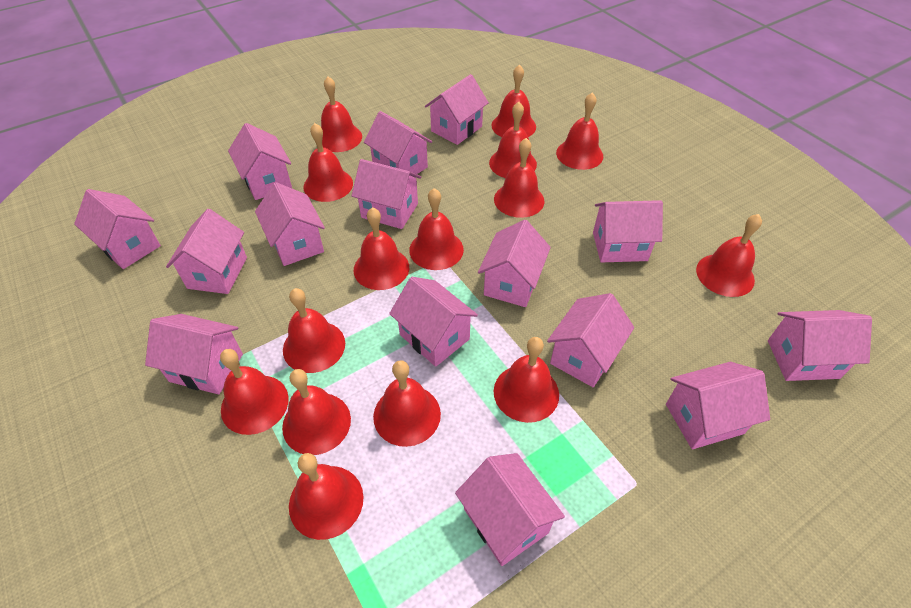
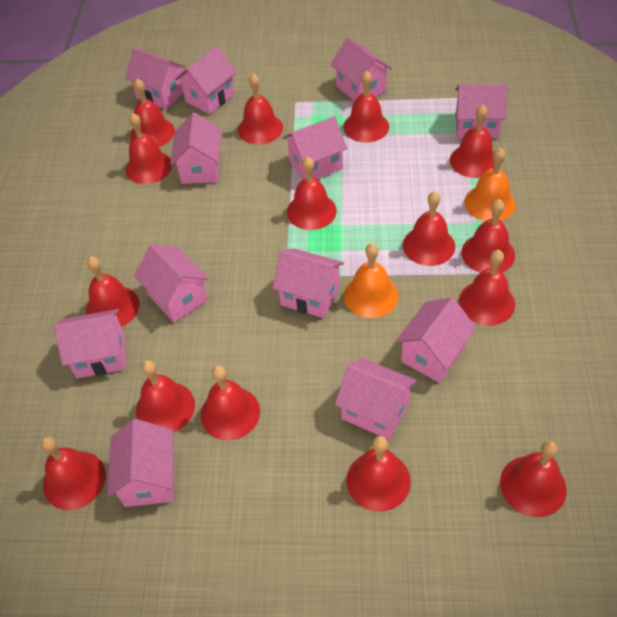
orange bell: 0 -> 2
pink house: 15 -> 12

